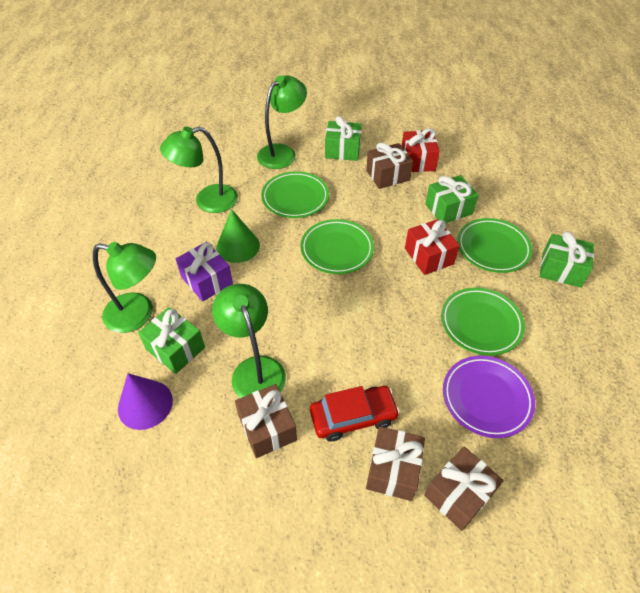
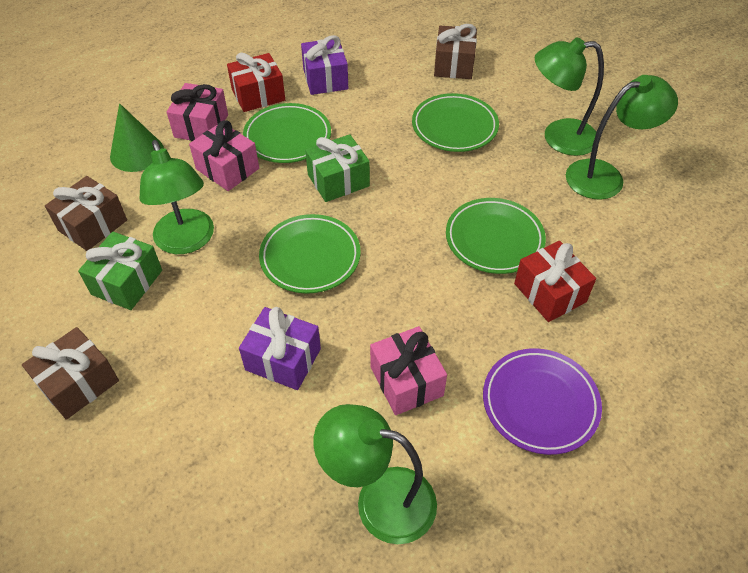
brown gift: 4 -> 3
green gift: 4 -> 2
pink gift: 0 -> 3
purple cone: 1 -> 0
purple gift: 1 -> 2
red car: 1 -> 0

